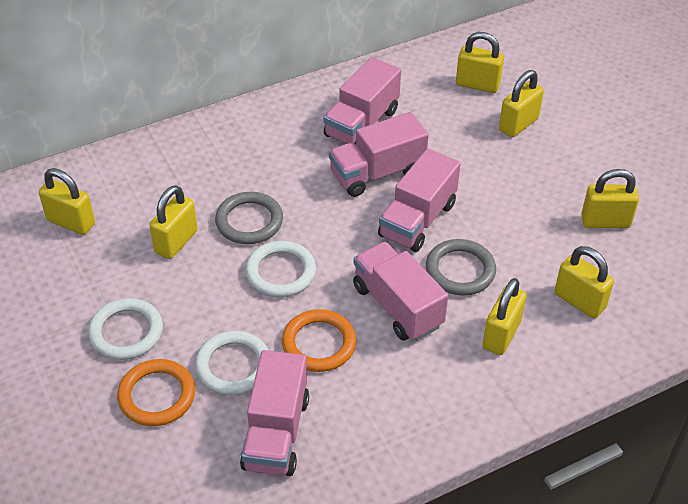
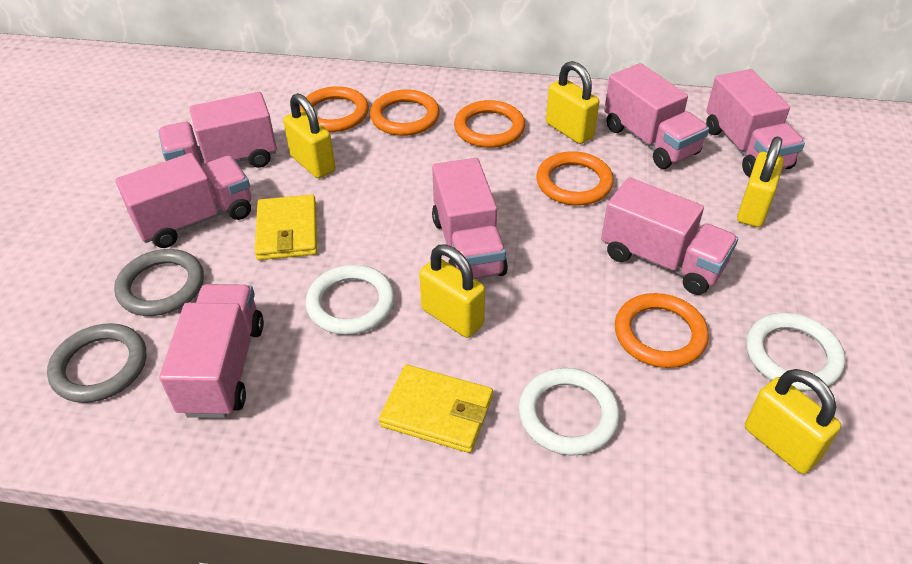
orange ring: 2 -> 5
pink truck: 5 -> 7
yellow padlock: 7 -> 5
yellow wallet: 0 -> 2

